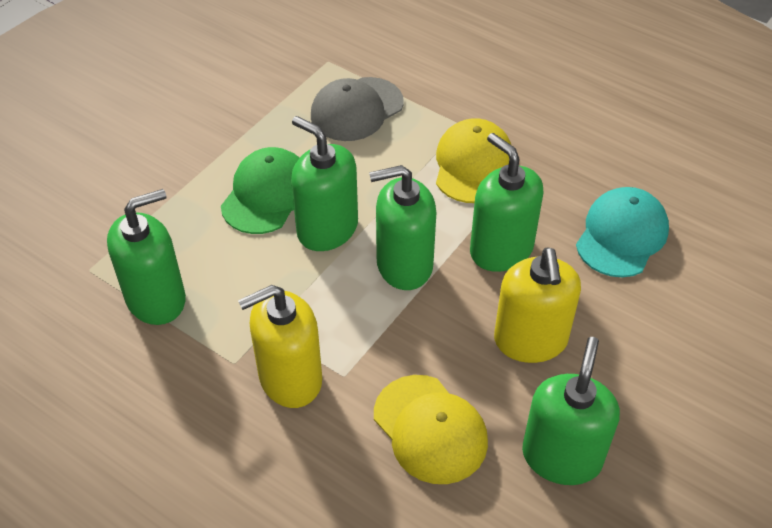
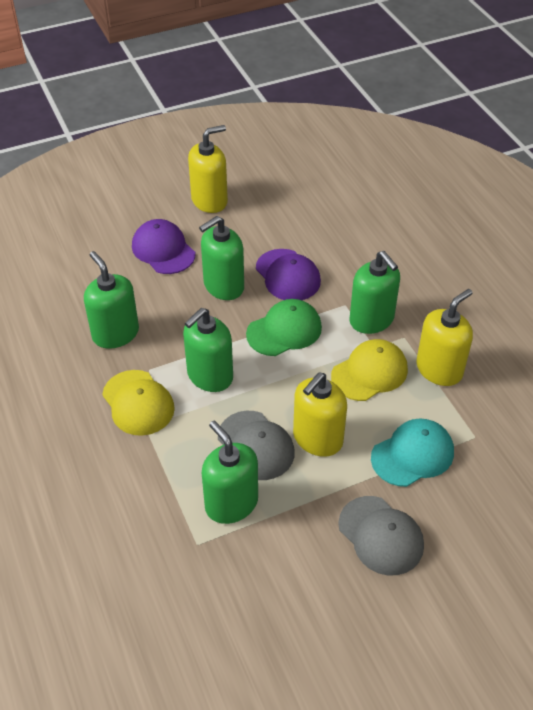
grey cap: 1 -> 2
purple cap: 0 -> 2
yellow soap dispenser: 2 -> 3

